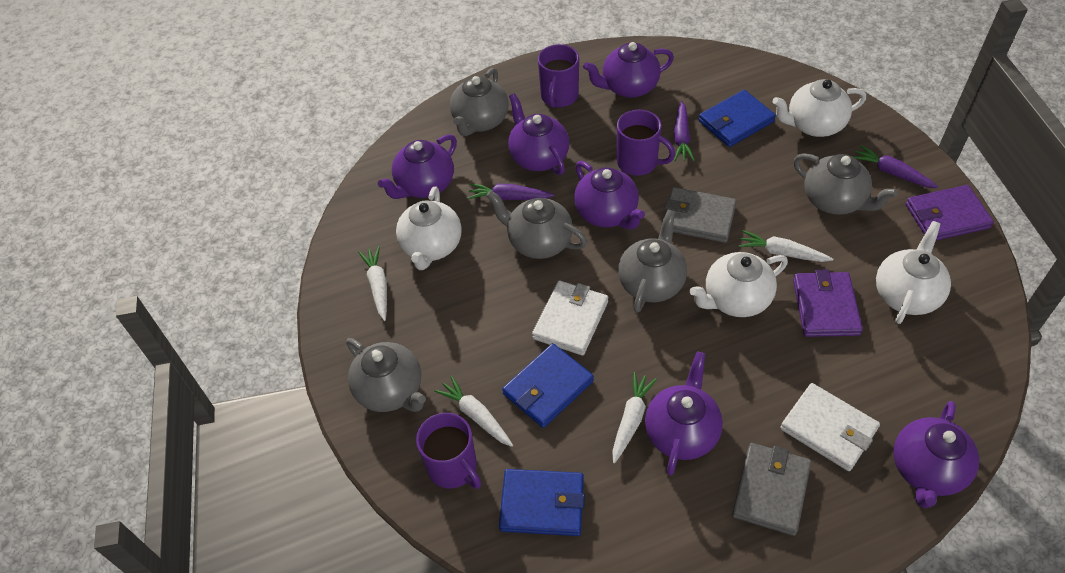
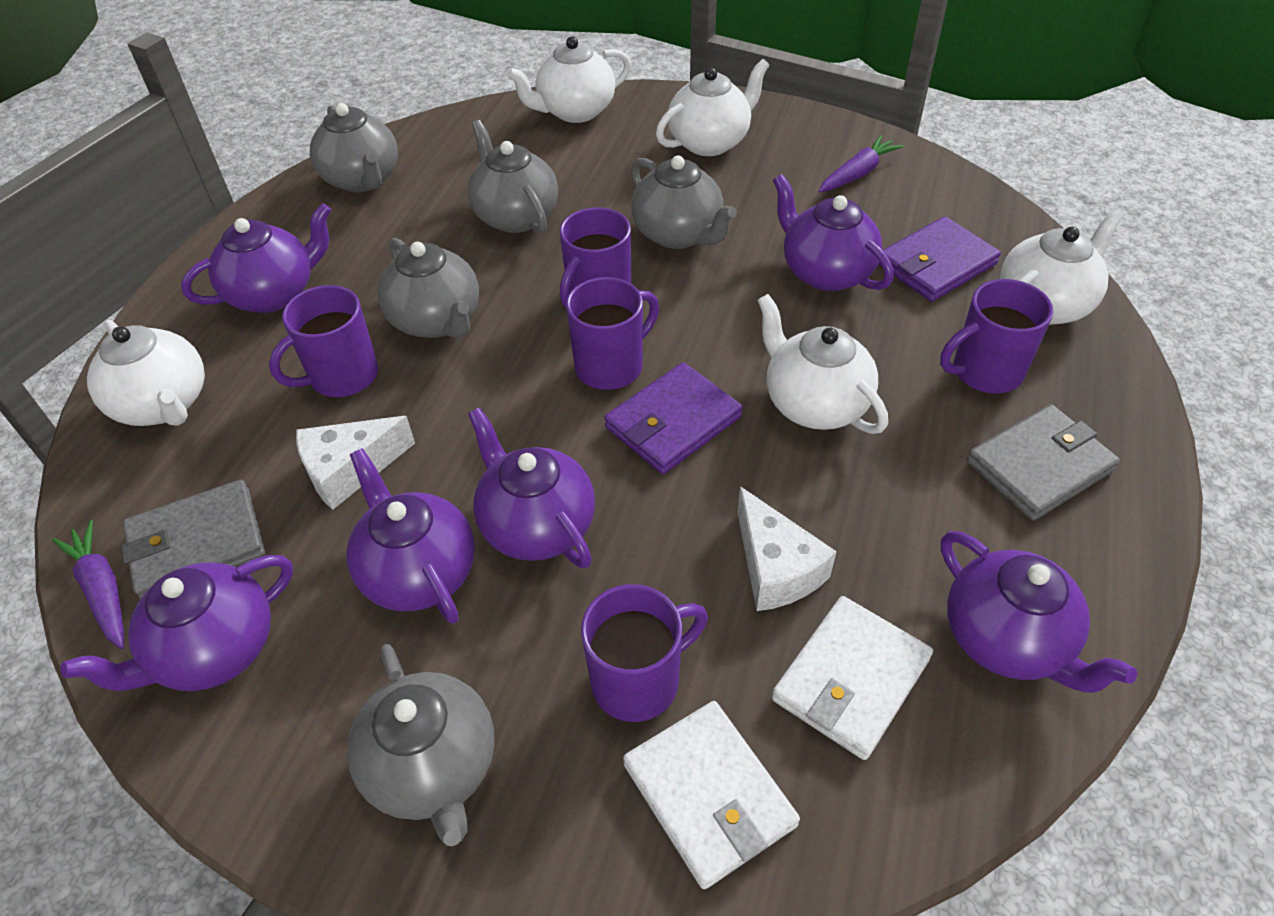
blue wallet: 3 -> 0
purple carrot: 3 -> 2
purple mug: 3 -> 5
white carrot: 4 -> 0
white cheese: 0 -> 2
white teapot: 4 -> 5

